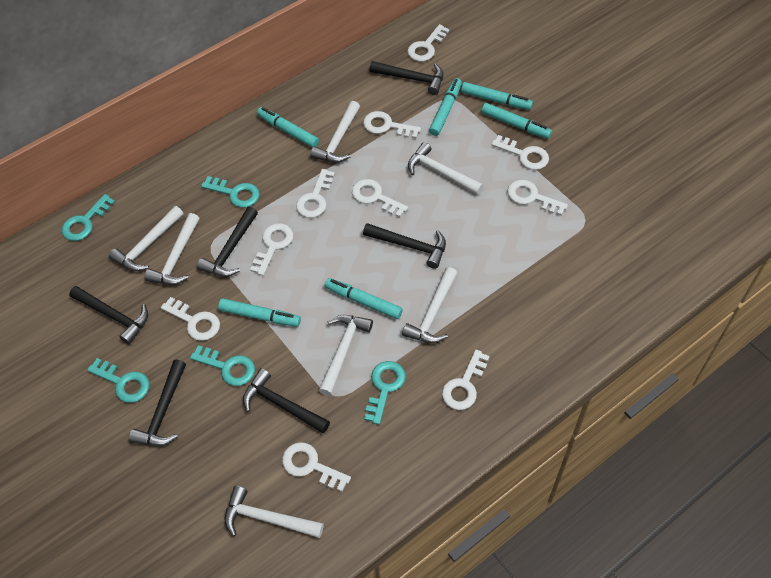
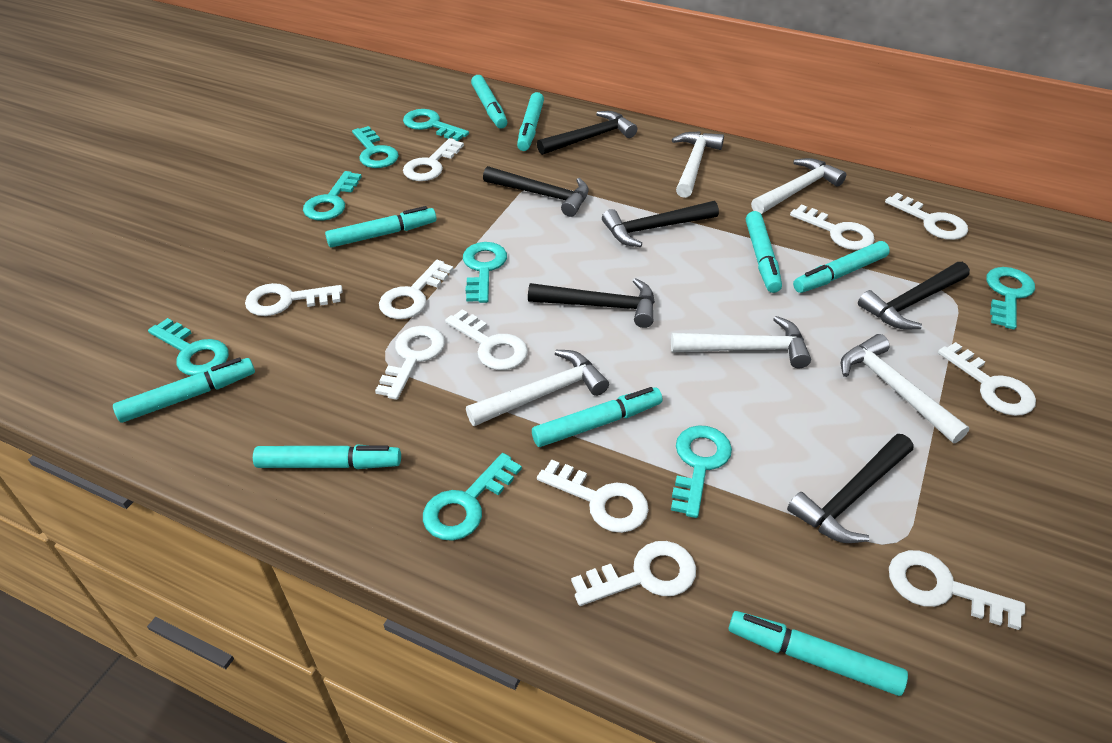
turquoise key: 5 -> 8
turquoise marker: 6 -> 9
white hammer: 7 -> 5
white key: 10 -> 11

